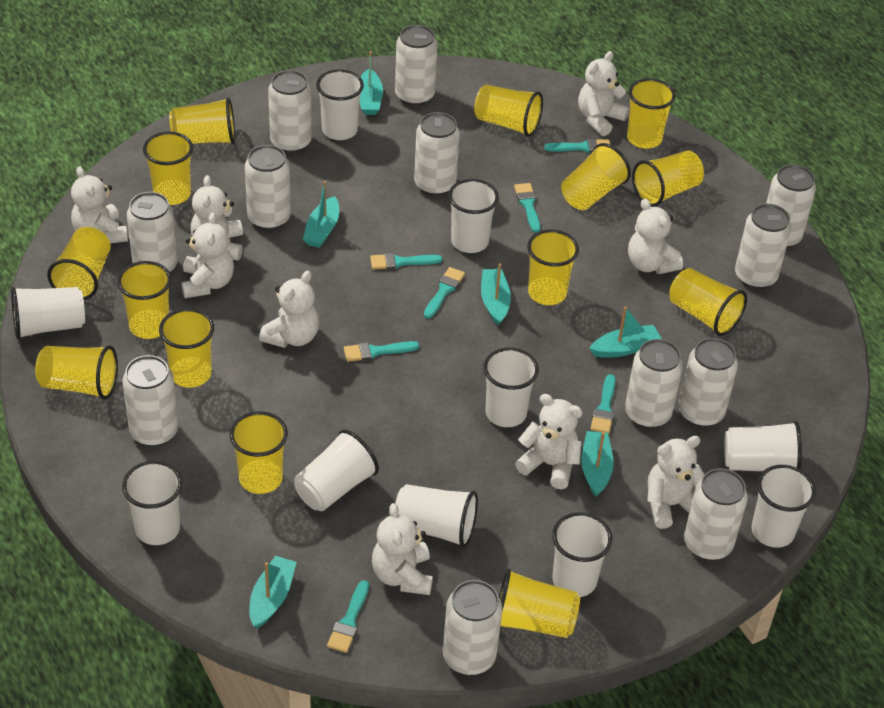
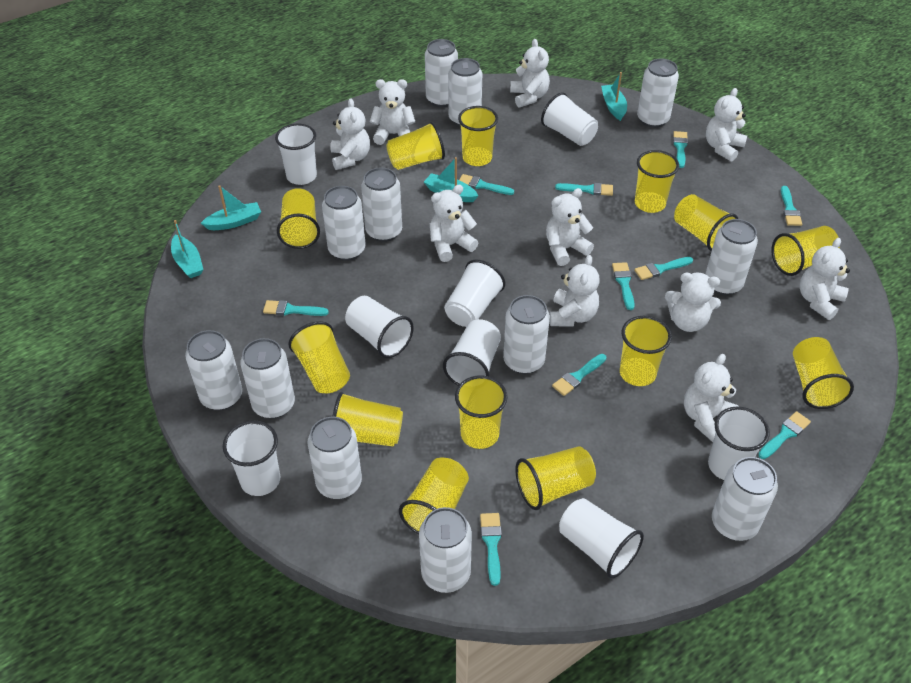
turquoise boat: 6 -> 4
turquoise brush: 7 -> 10
white cup: 10 -> 8
white teddy bear: 9 -> 10
yellow cup: 14 -> 13

